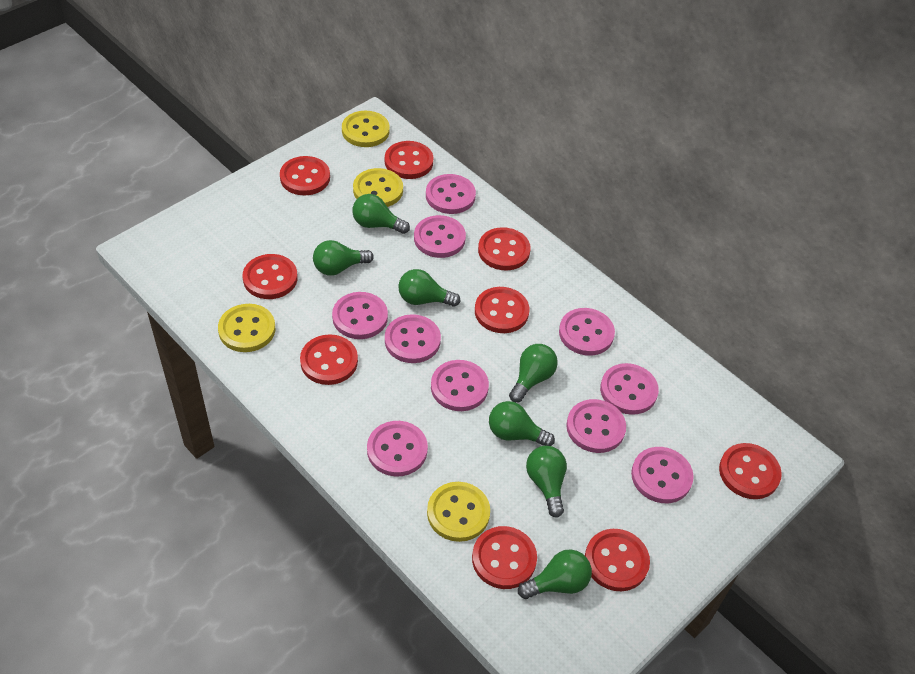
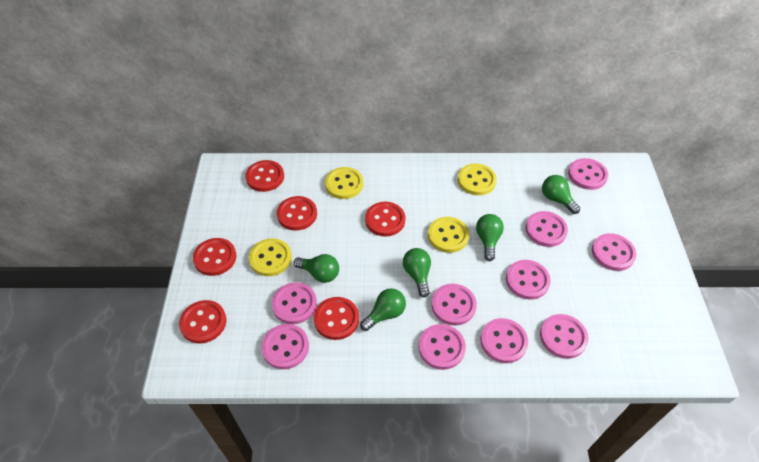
green light bulb: 7 -> 5
red button: 9 -> 6

